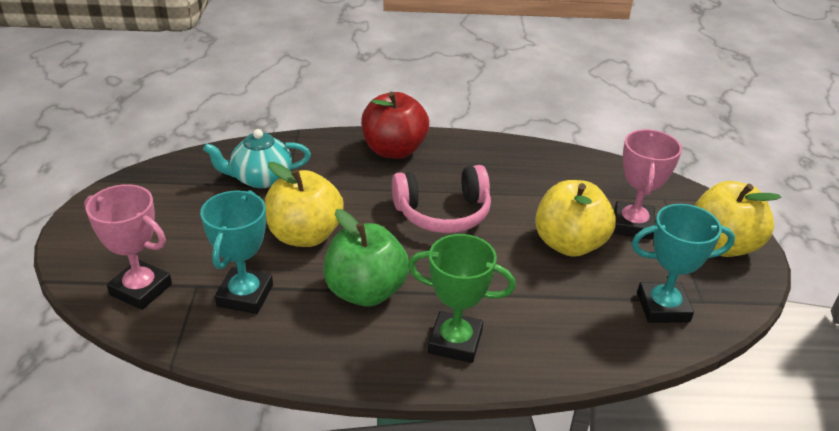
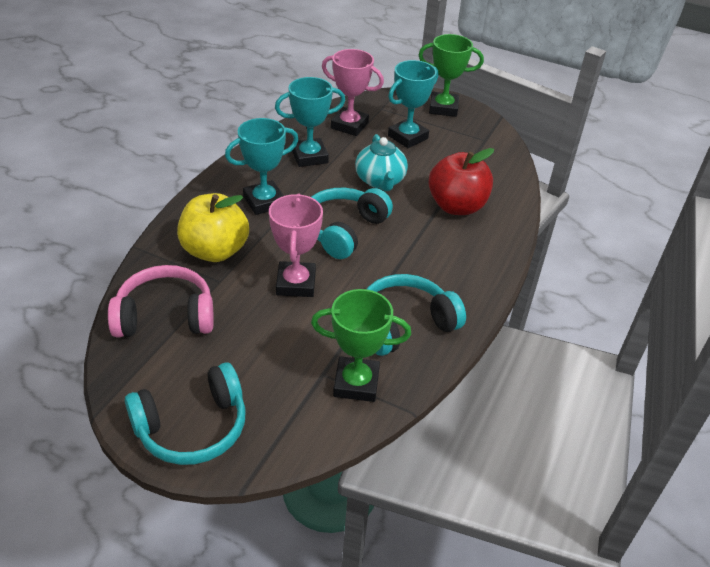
green apple: 1 -> 0
green trophy: 1 -> 2
turquoise headphones: 0 -> 3
turquoise trophy: 2 -> 3
yellow apple: 3 -> 1

